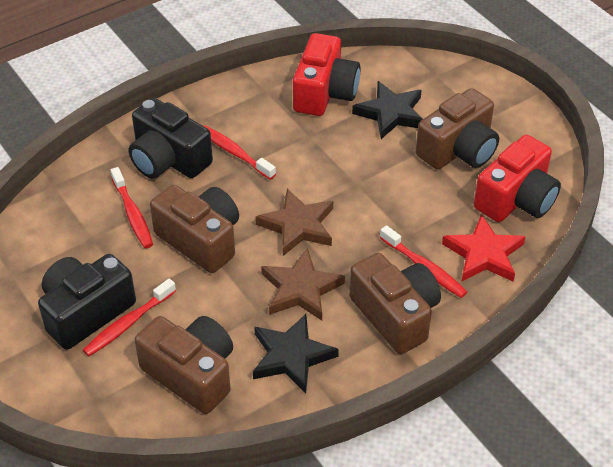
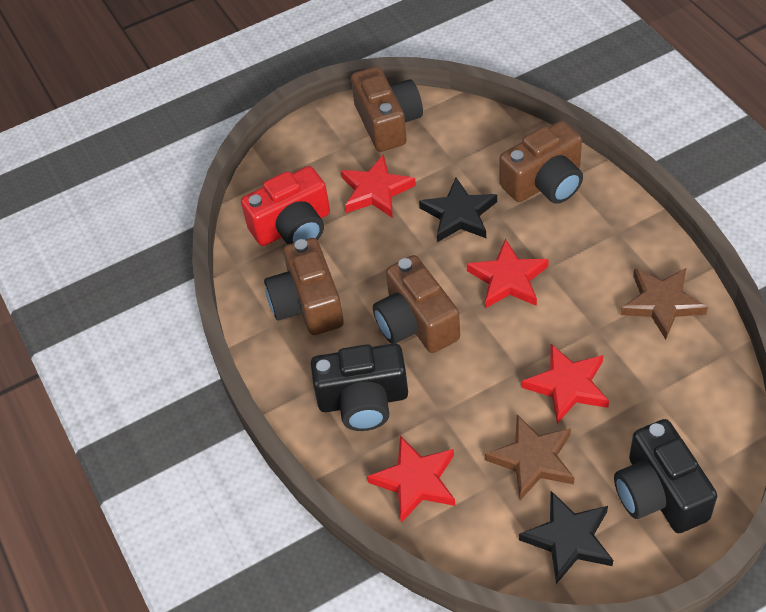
red camera: 2 -> 1
red star: 1 -> 4
red toothbrush: 4 -> 0

